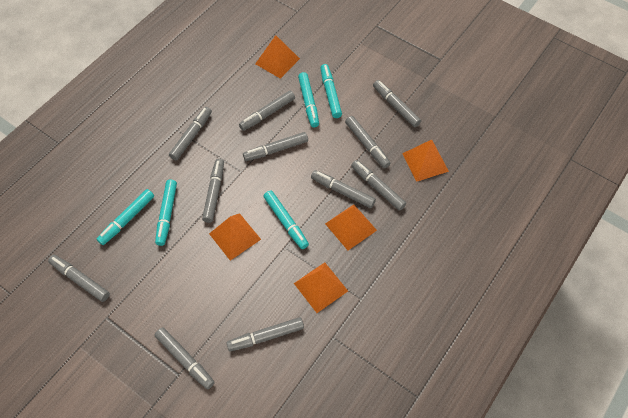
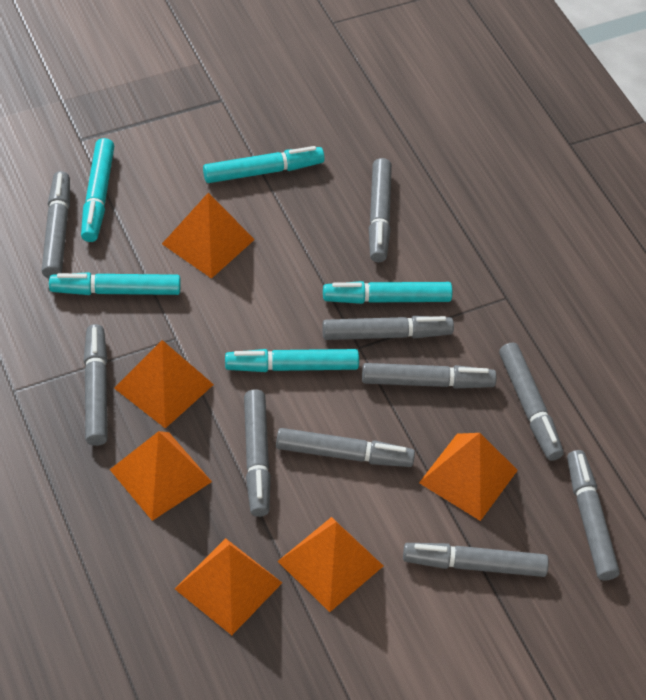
grey marker: 11 -> 10
orange pyramid: 5 -> 6

